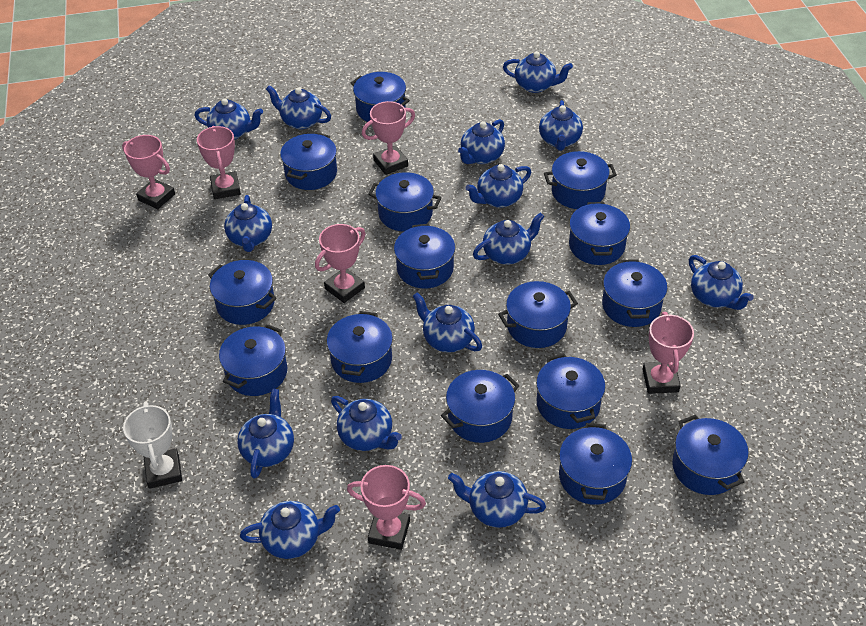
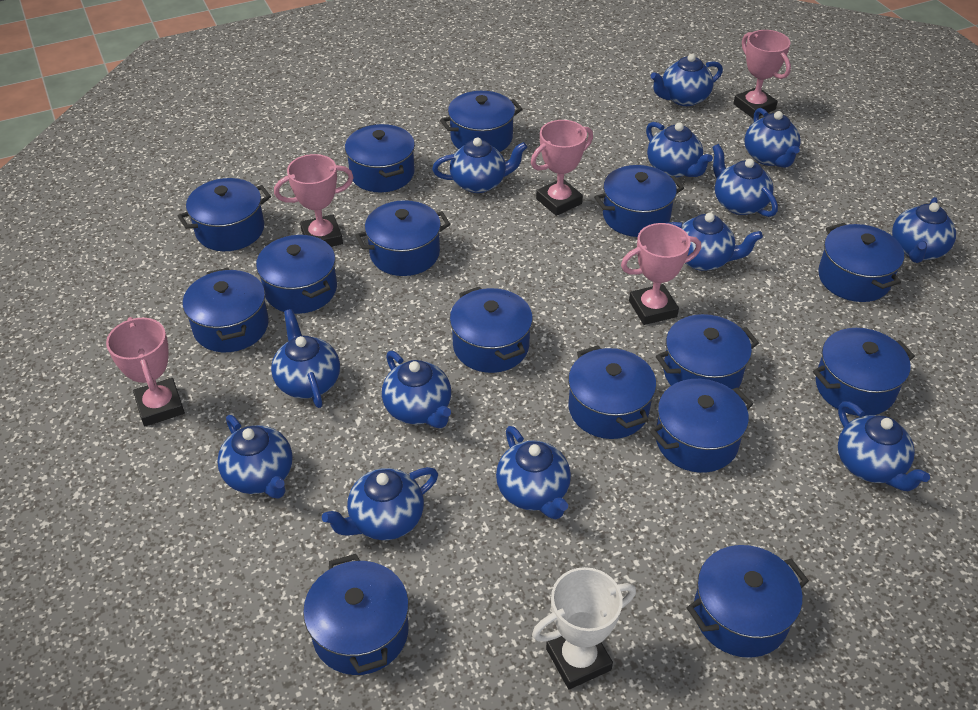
blue teapot: 14 -> 13
pink trophy: 6 -> 5

